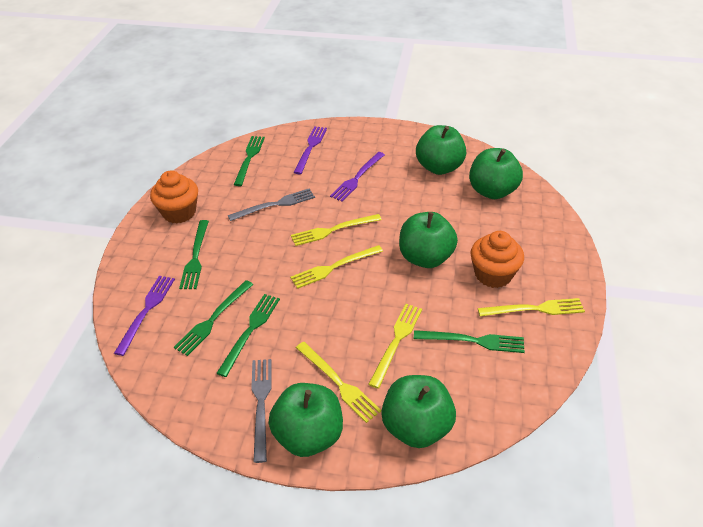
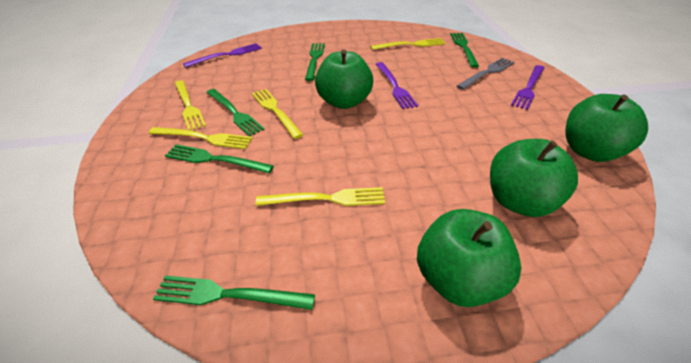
green apple: 5 -> 4
grey fork: 2 -> 1
orange cupcake: 2 -> 0

